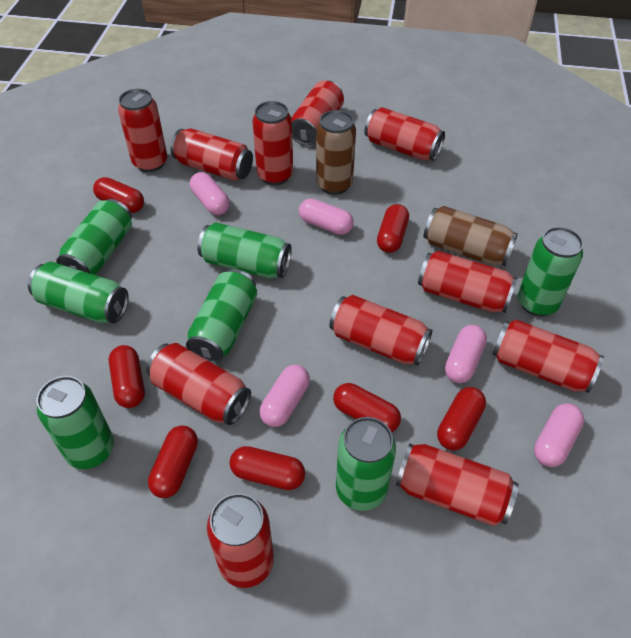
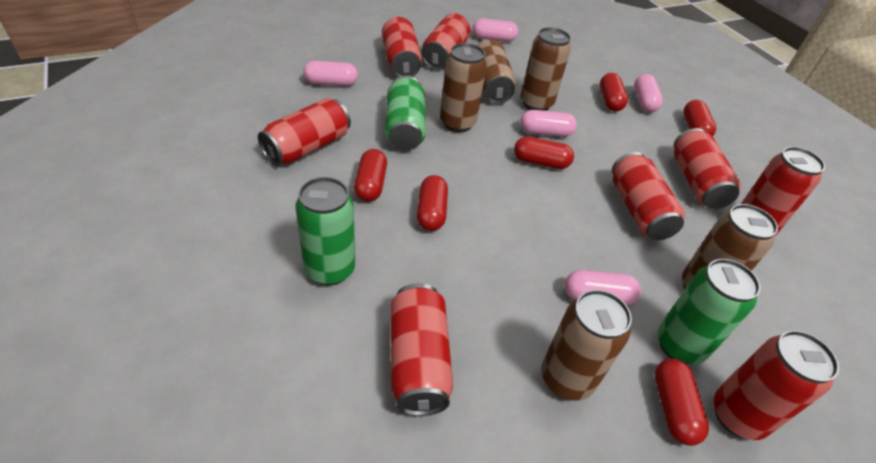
brown can: 2 -> 5
green can: 7 -> 3
red can: 11 -> 8
red capsule: 7 -> 6

